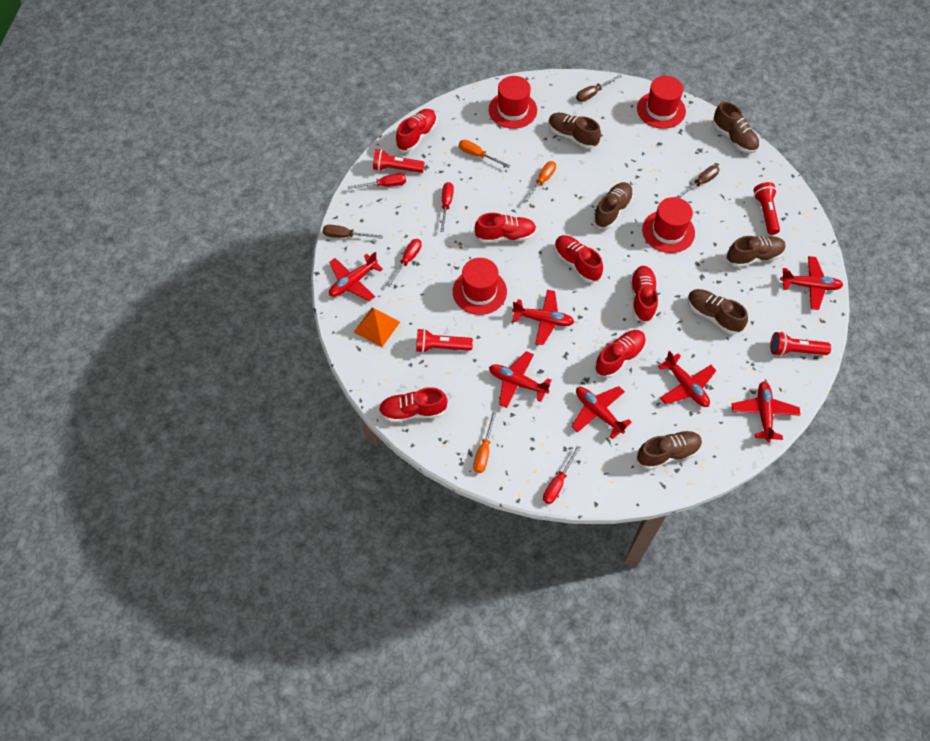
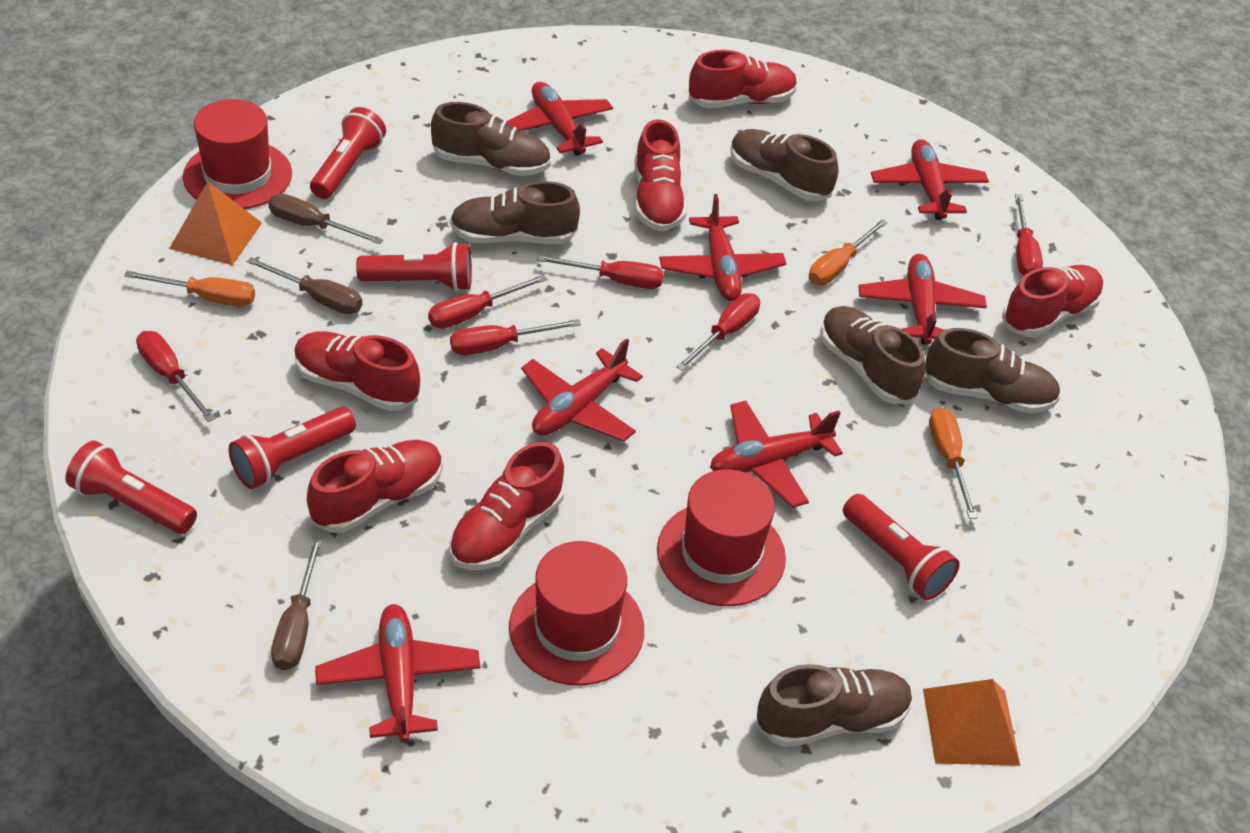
orange pyramid: 1 -> 2
red flashlight: 4 -> 5
red hat: 4 -> 3
red screwdriver: 4 -> 6

